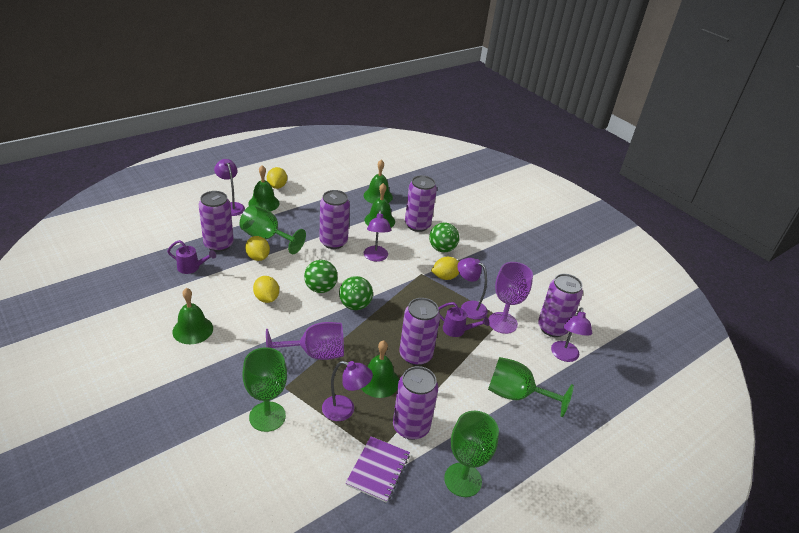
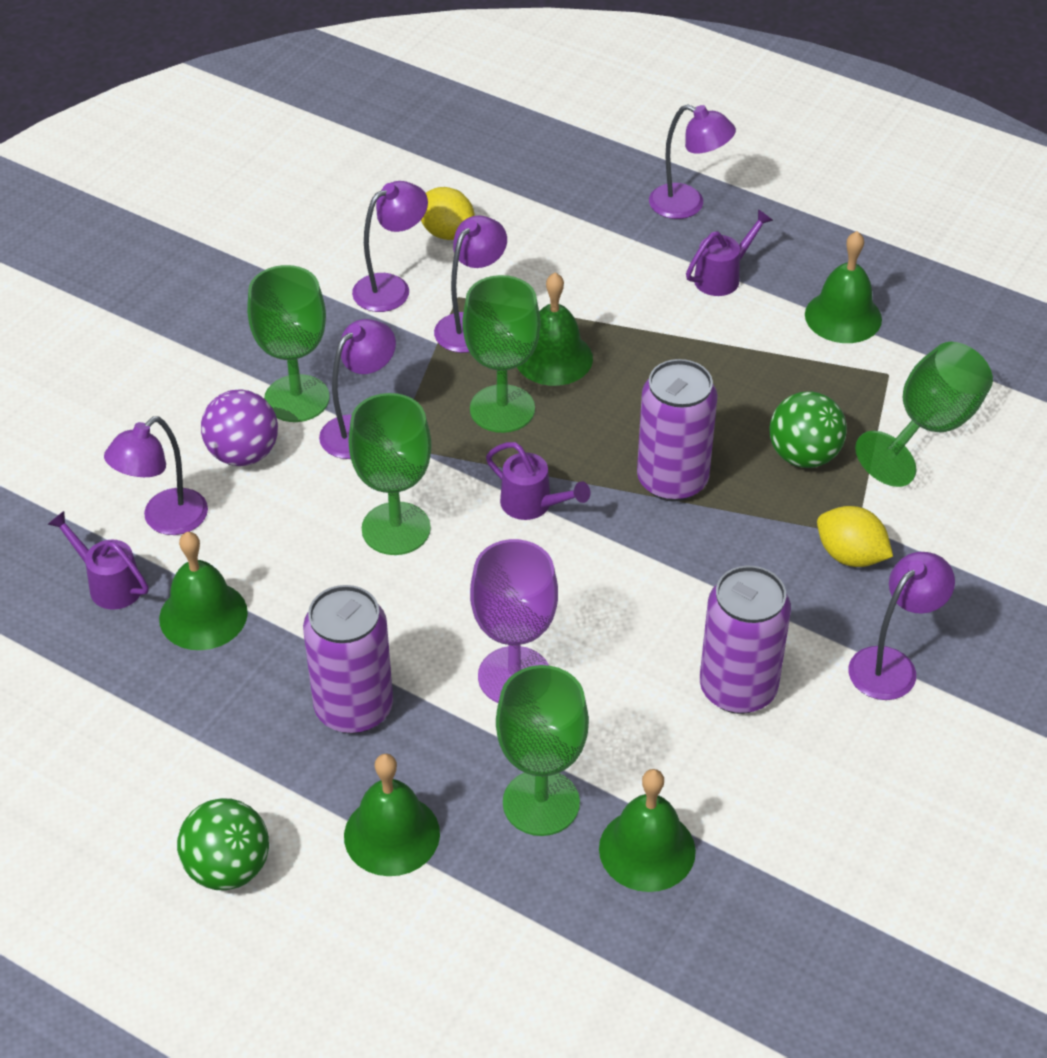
green ball: 3 -> 2
green goblet: 4 -> 5
purple ball: 0 -> 1
purple can: 6 -> 3
purple goblet: 2 -> 1
purple lamp: 5 -> 6
purple notebook: 1 -> 0
purple watering can: 2 -> 3
yellow lemon: 4 -> 2

